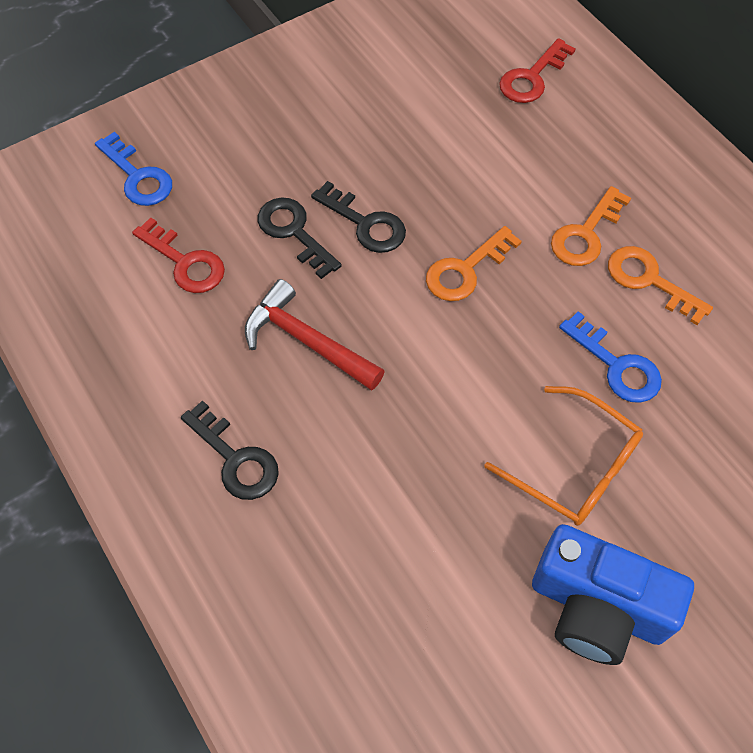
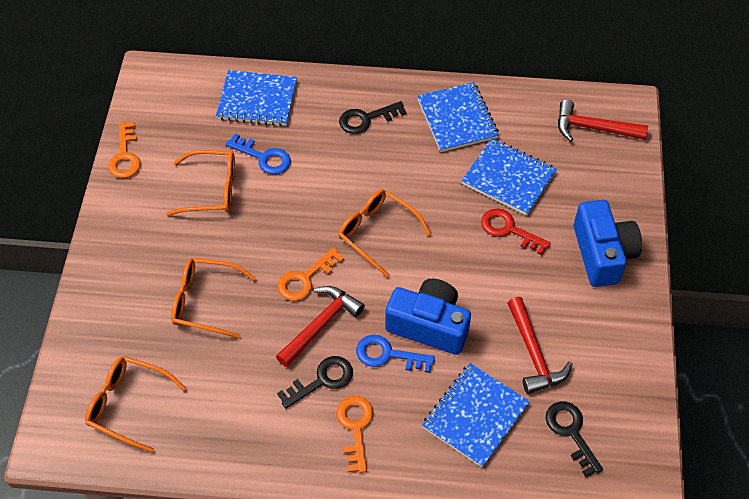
blue camera: 1 -> 2
blue notebook: 0 -> 4
orange glasses: 1 -> 4
red hammer: 1 -> 3
red key: 2 -> 1

